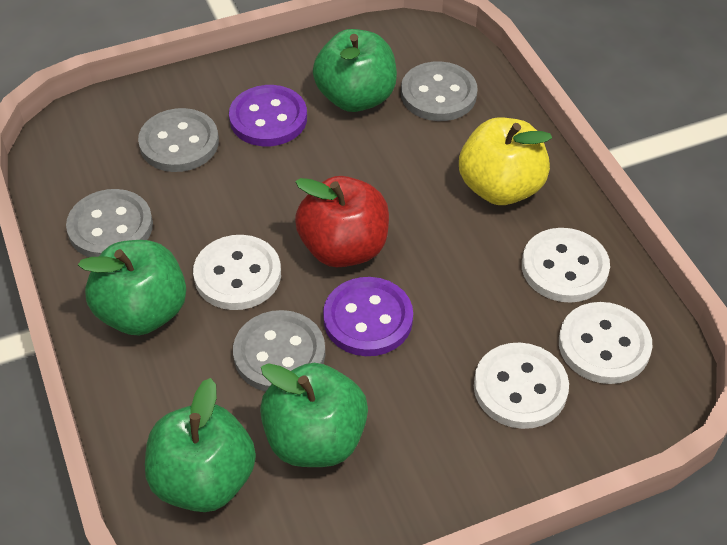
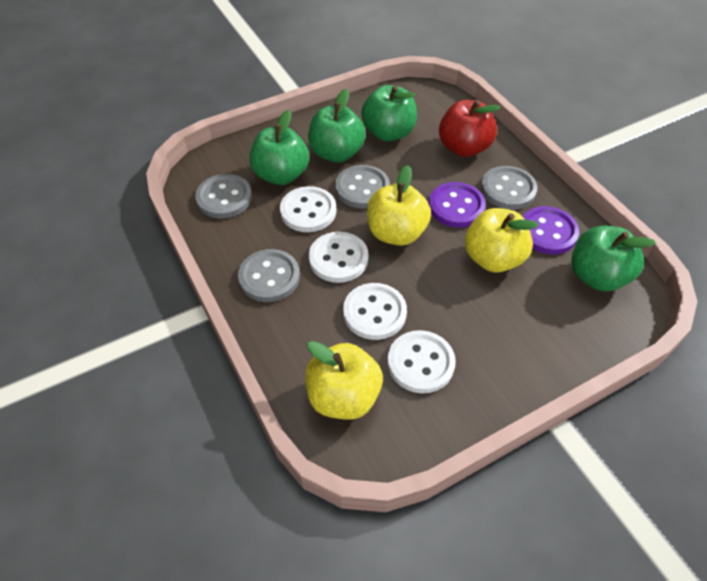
yellow apple: 1 -> 3

